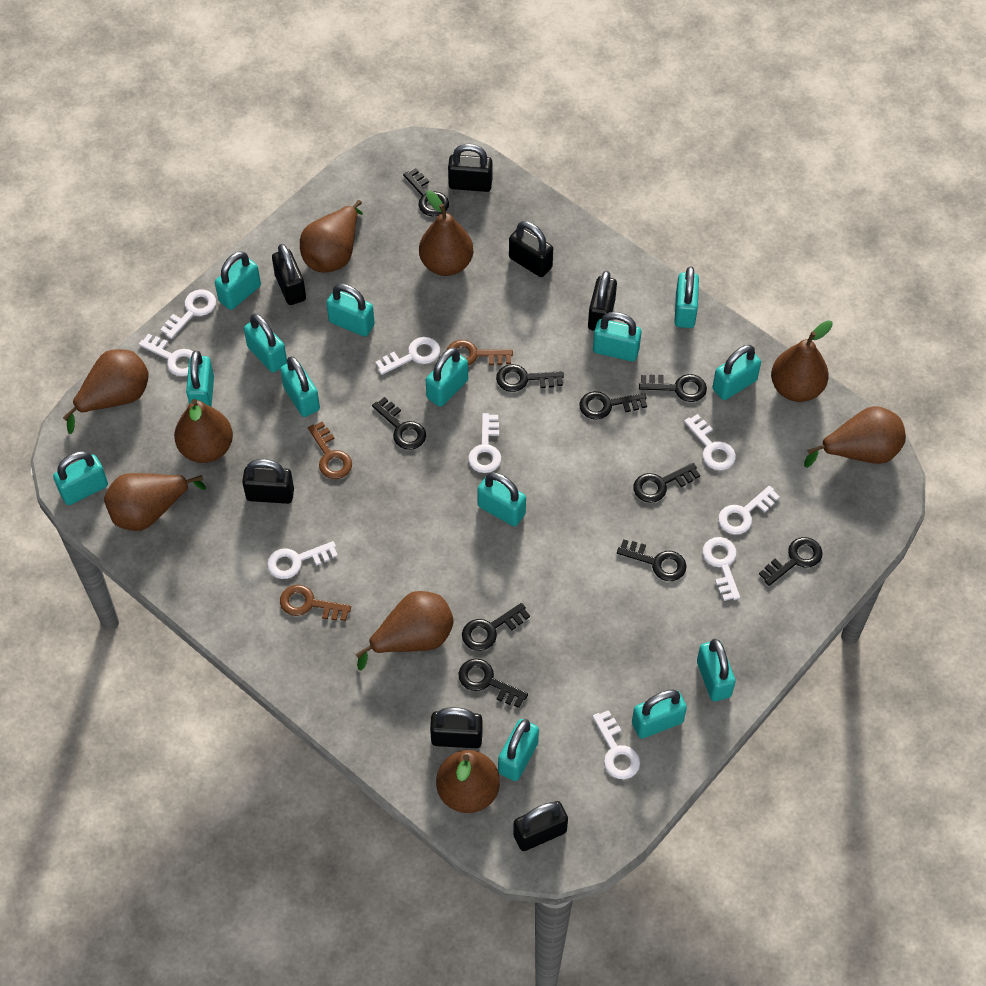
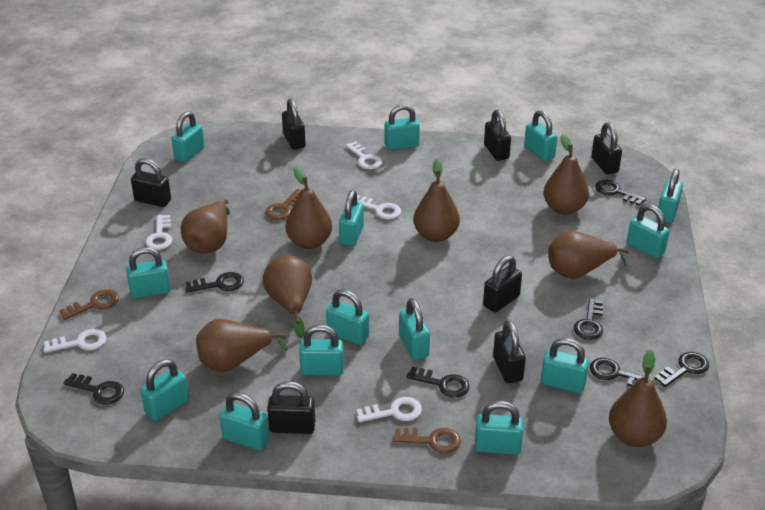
black key: 10 -> 7
brown pear: 9 -> 8
white key: 9 -> 5

